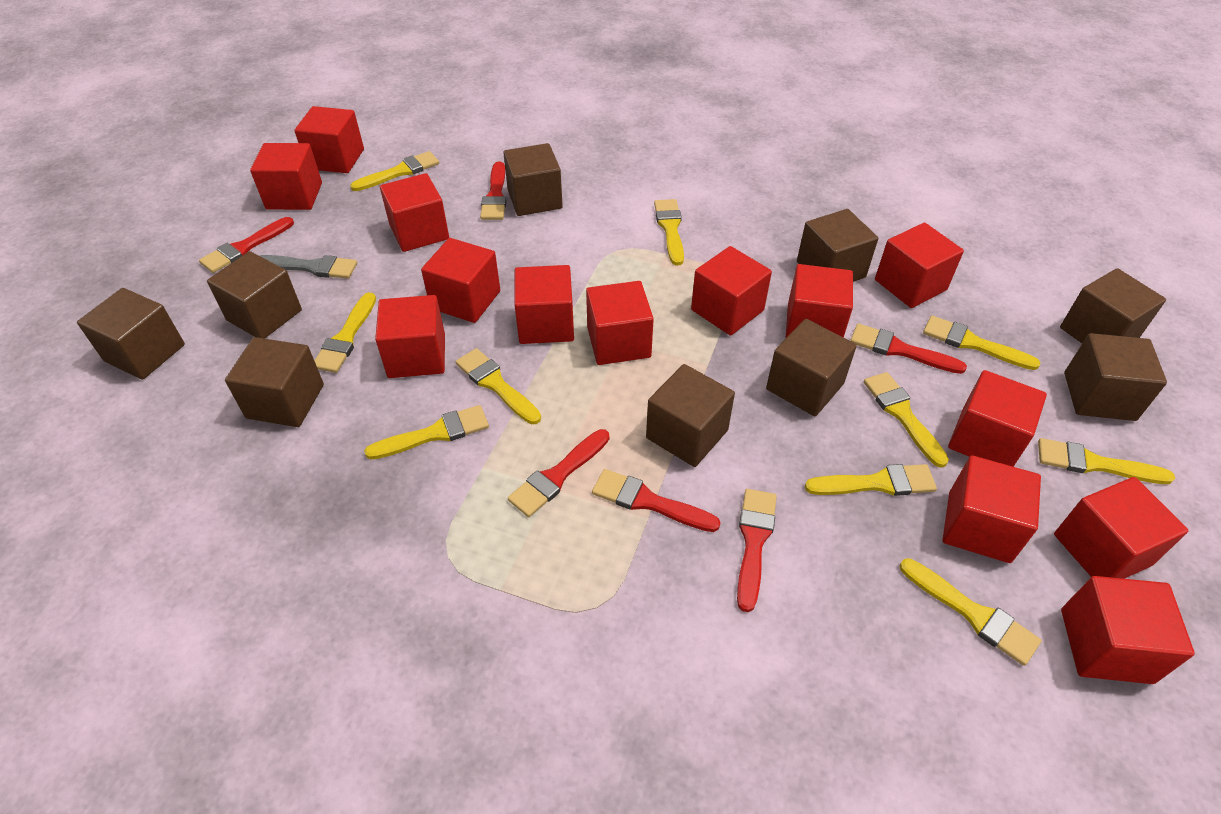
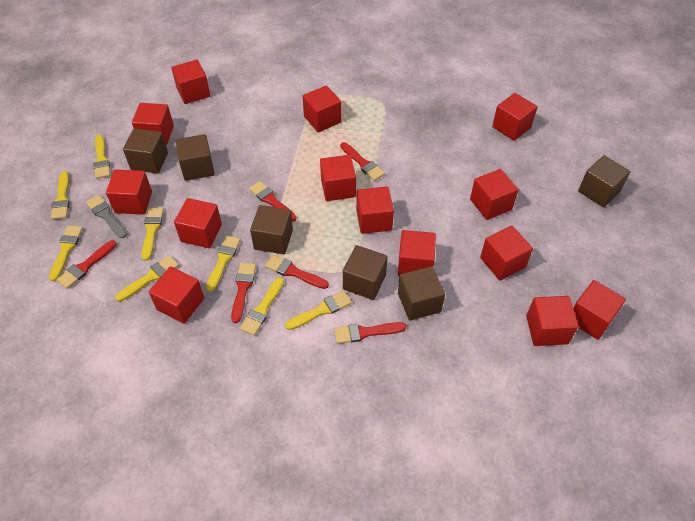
brown cube: 9 -> 6
yellow brush: 10 -> 8

